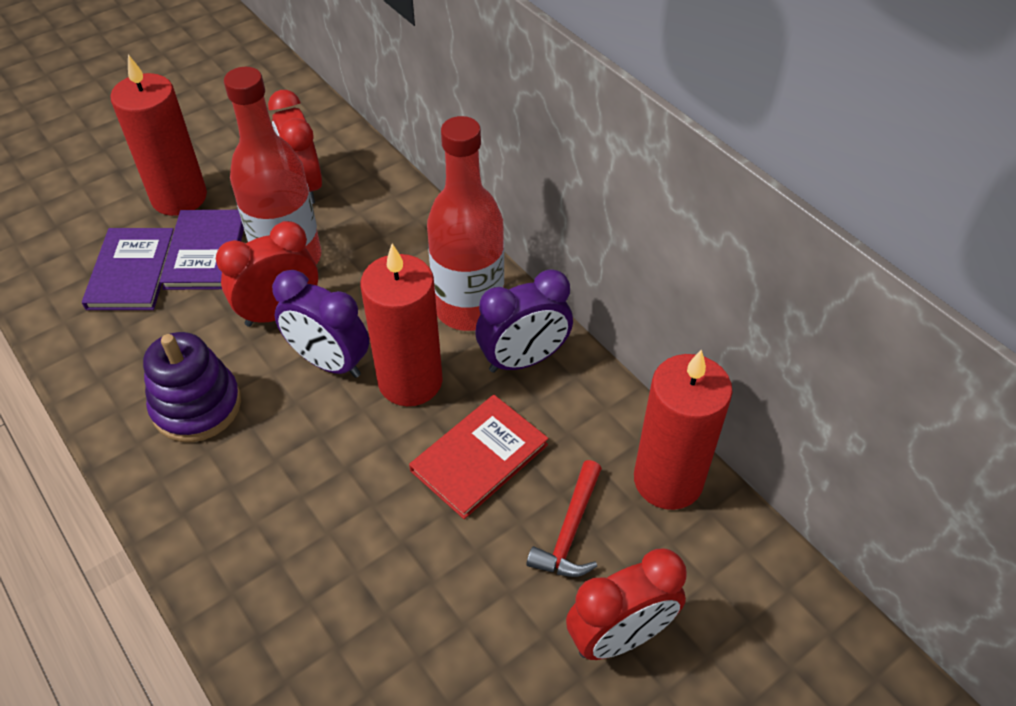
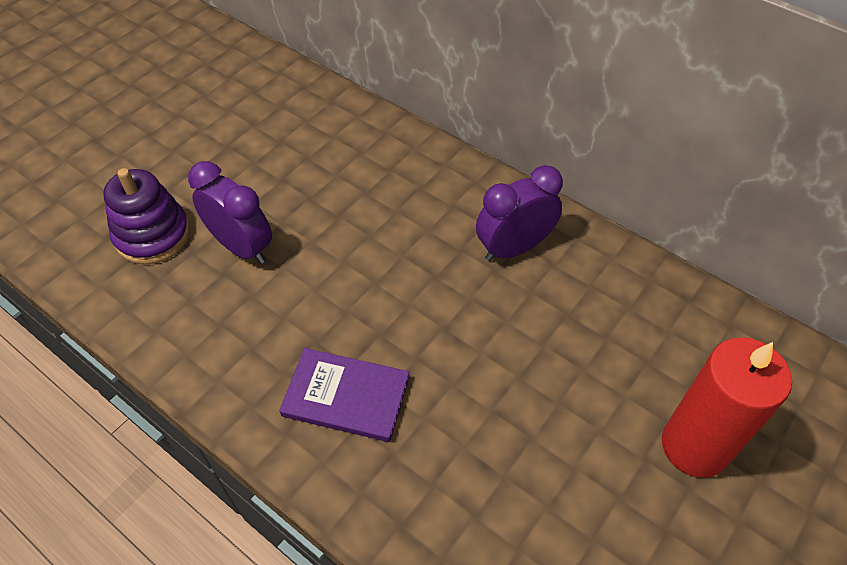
purple book: 2 -> 1
red book: 1 -> 0
red bottle: 2 -> 0
red candle: 3 -> 1
red clock: 3 -> 0
red hammer: 1 -> 0

